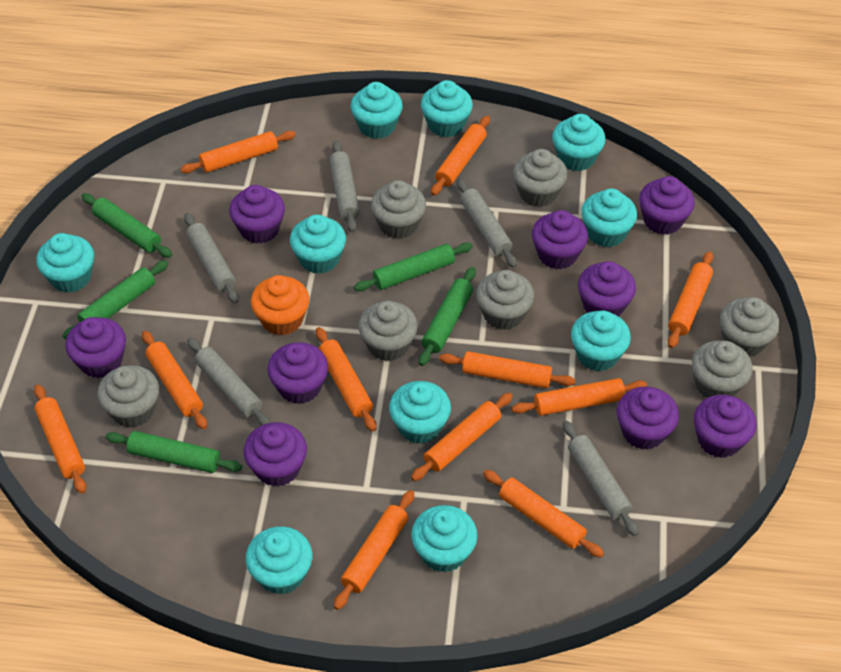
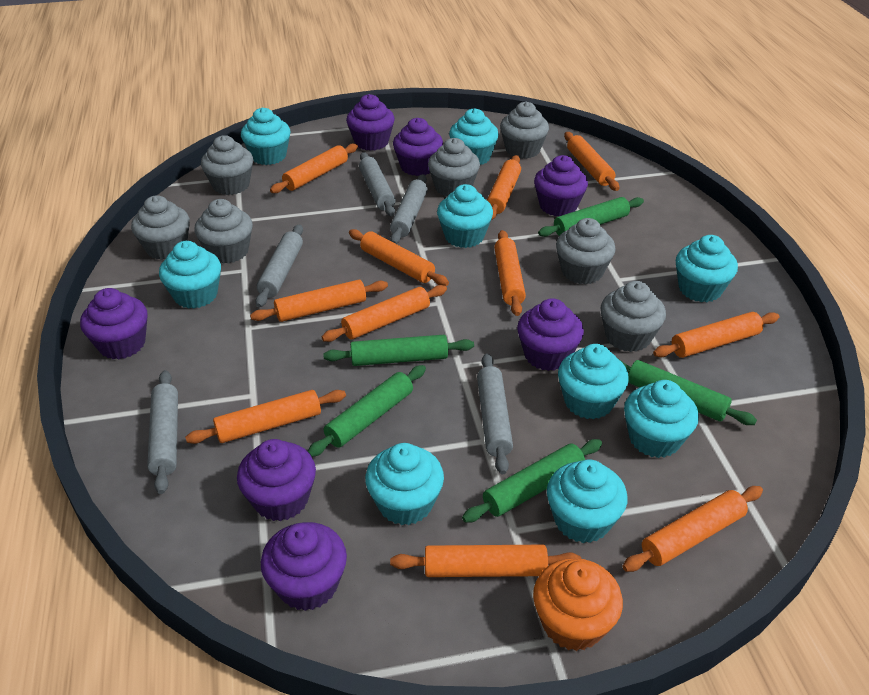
purple cupcake: 9 -> 7
turquoise cupcake: 10 -> 9

